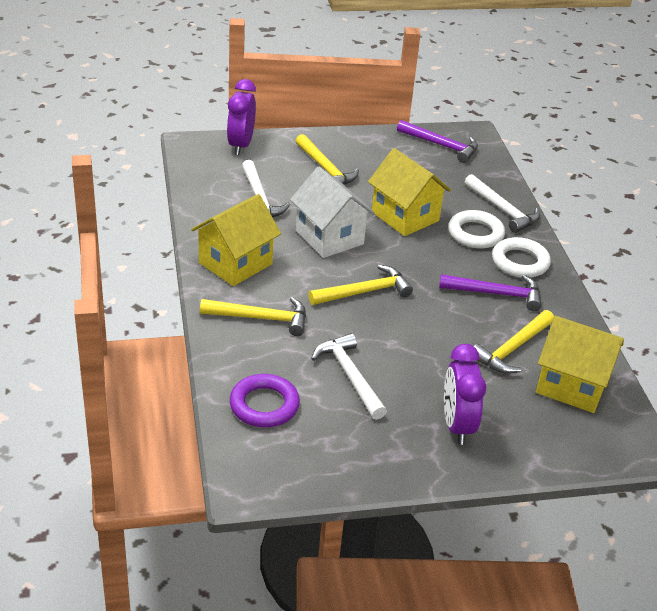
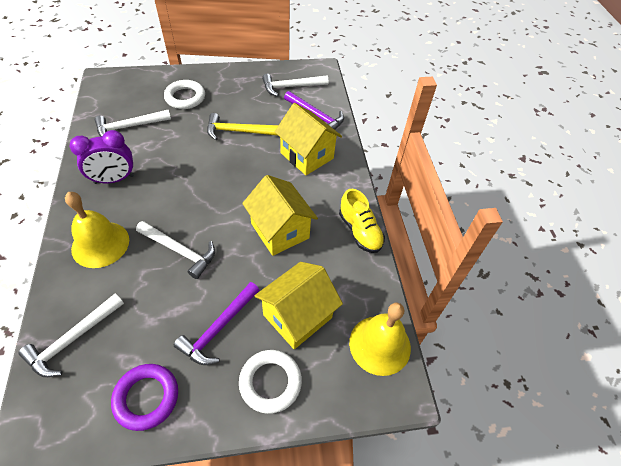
purple clock: 2 -> 1
white hammer: 3 -> 4
white house: 1 -> 0
yellow bell: 0 -> 2
yellow hammer: 4 -> 1
yellow shoe: 0 -> 1

